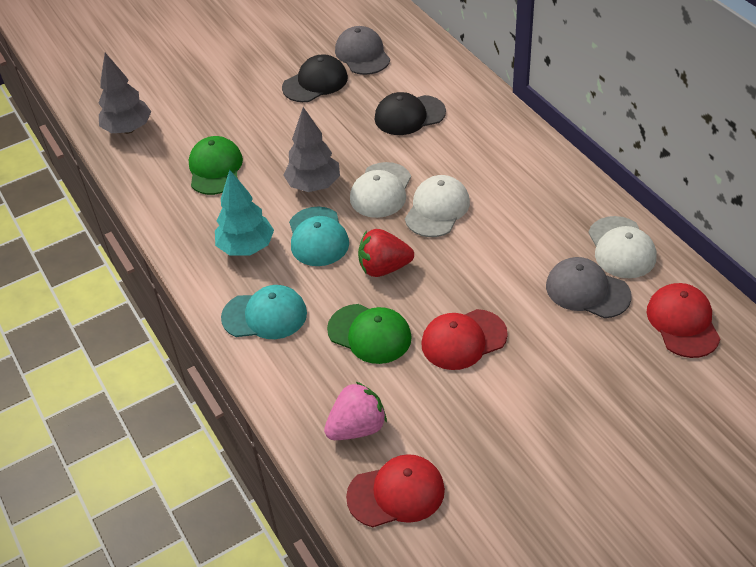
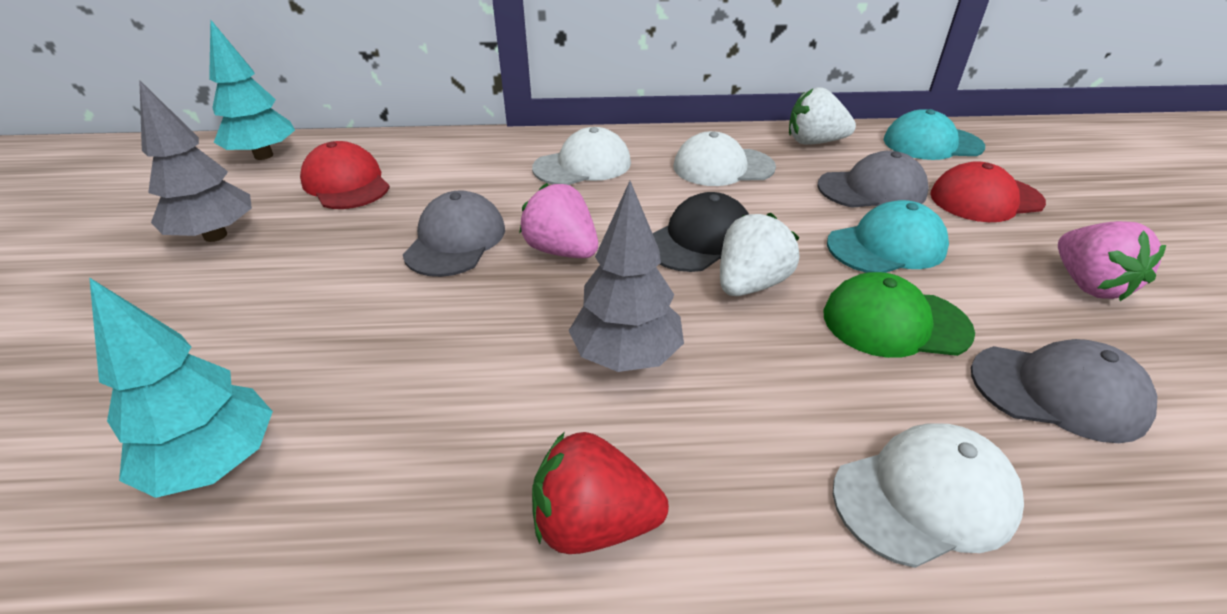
black cap: 2 -> 1
green cap: 2 -> 1
grey cap: 2 -> 3
pink strawberry: 1 -> 2
red cap: 3 -> 2
turquoise tree: 1 -> 2
white strawberry: 0 -> 2

